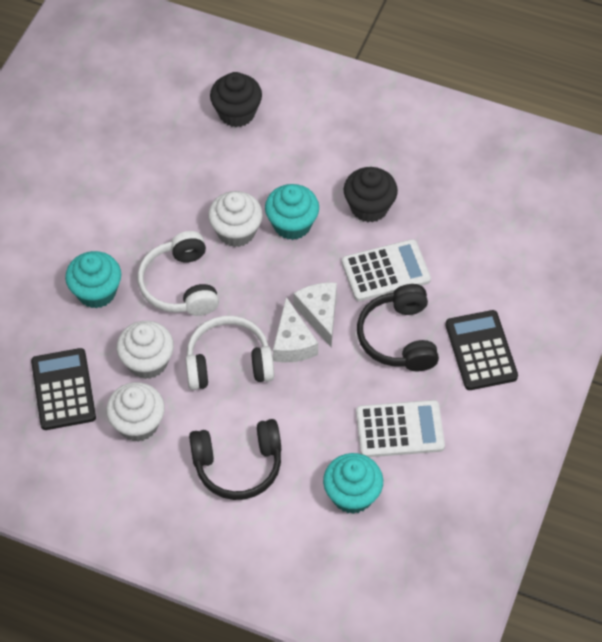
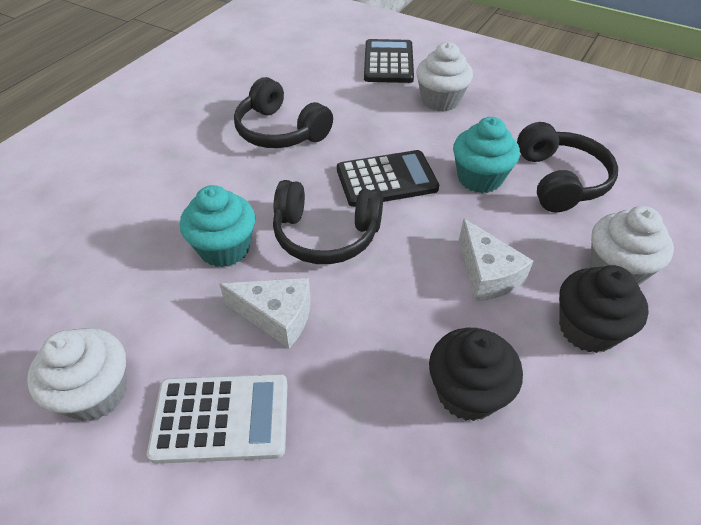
black headphones: 2 -> 3
turquoise cupcake: 3 -> 2
white calculator: 2 -> 1
white headphones: 2 -> 0

